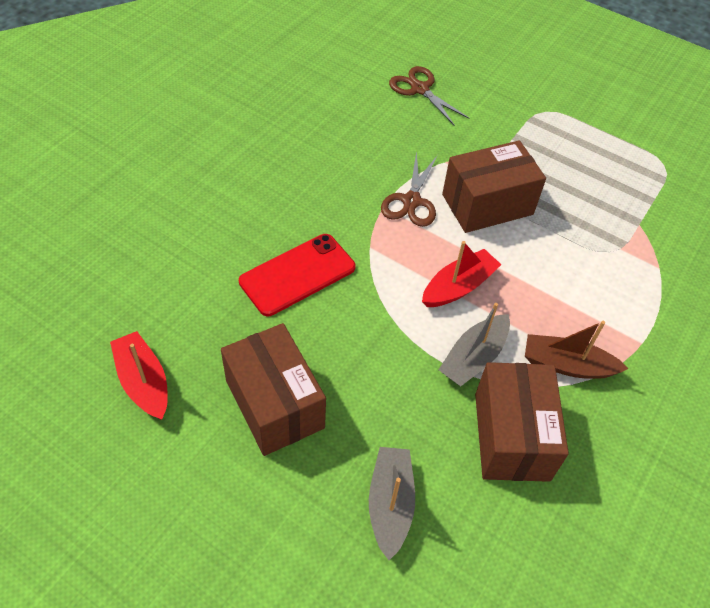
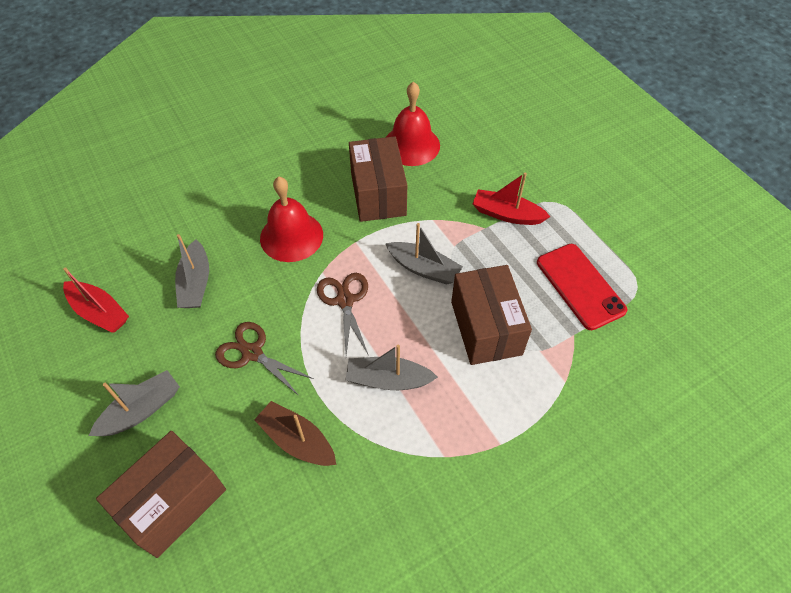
grey boat: 2 -> 4
red bell: 0 -> 2

